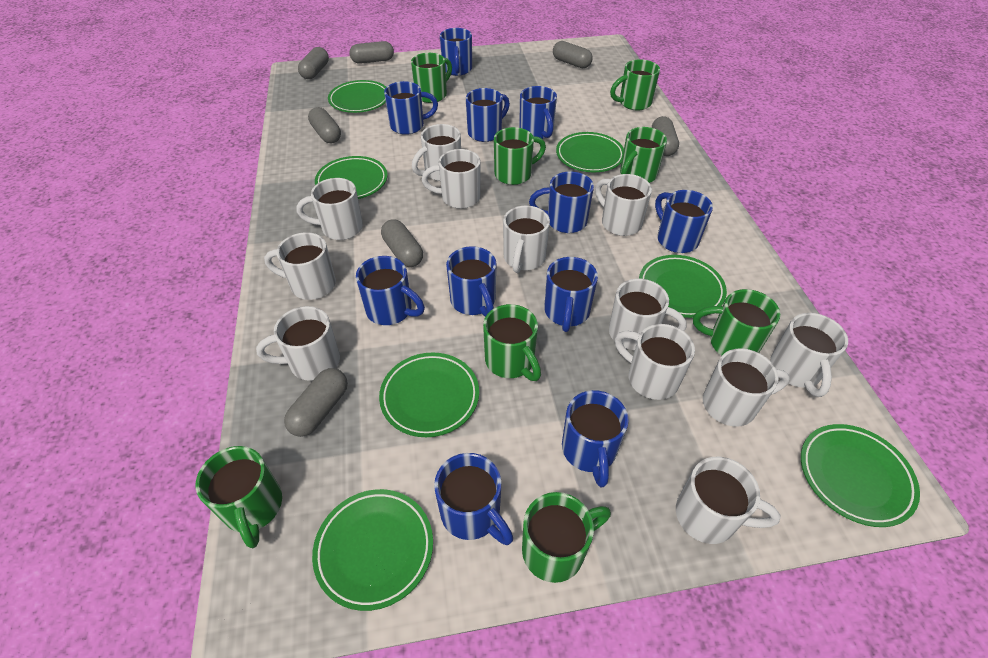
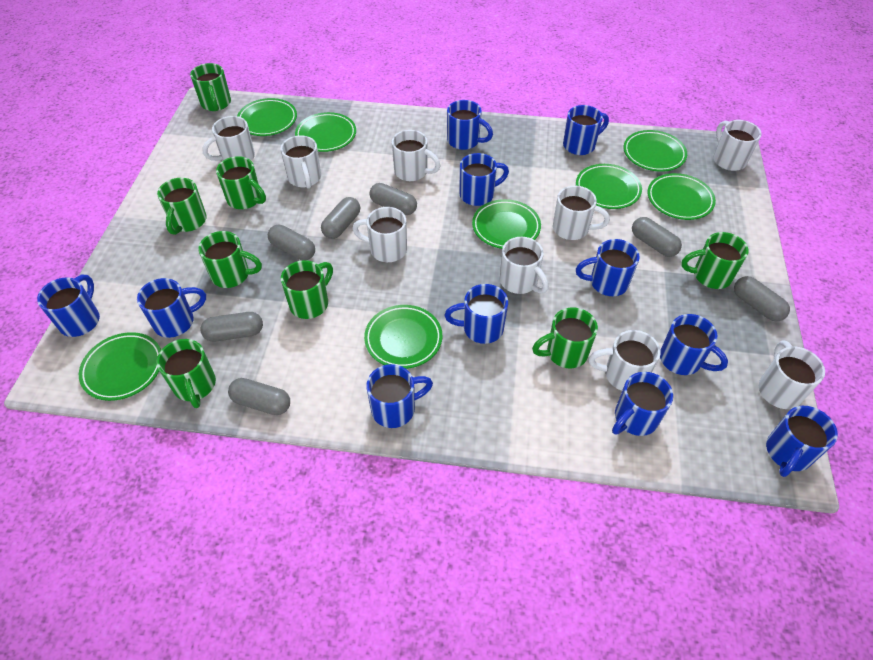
green plate: 7 -> 8
white mug: 12 -> 9

